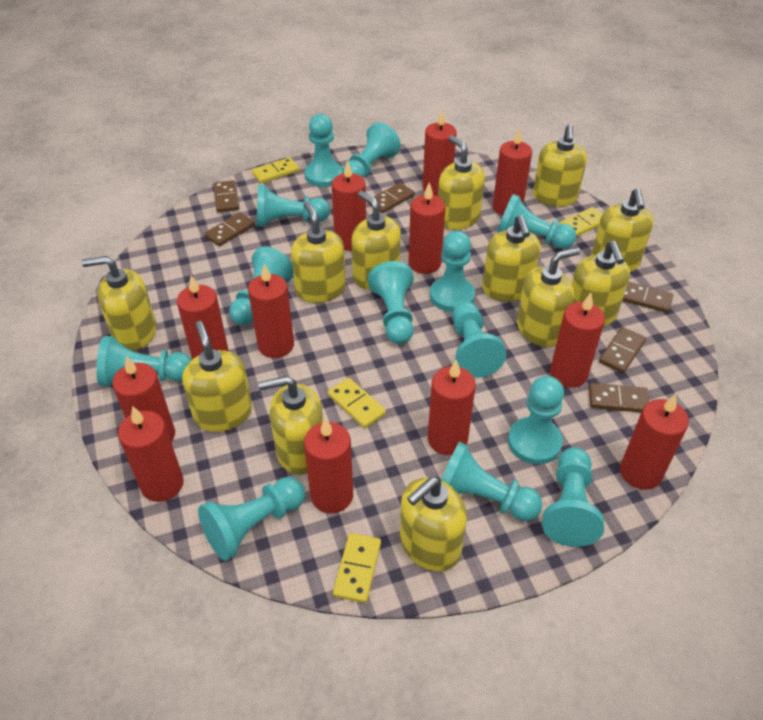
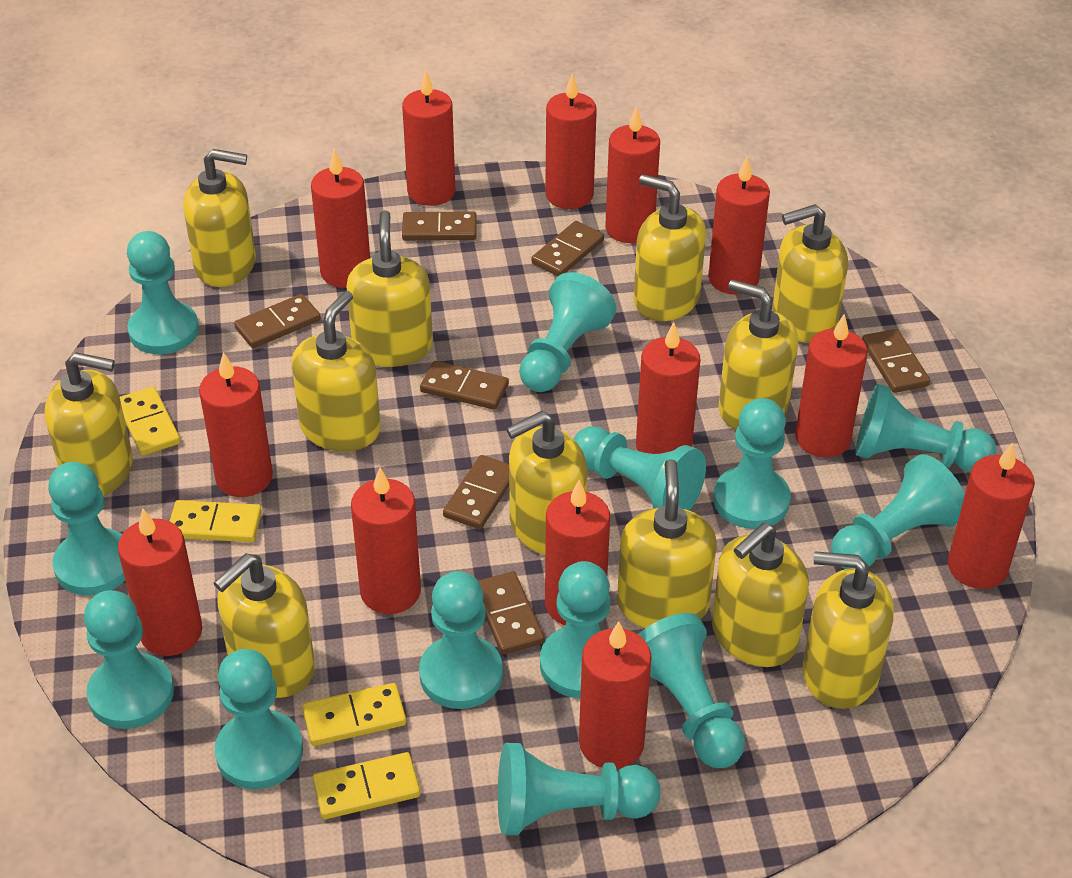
brown domino: 6 -> 7
red candle: 12 -> 13

